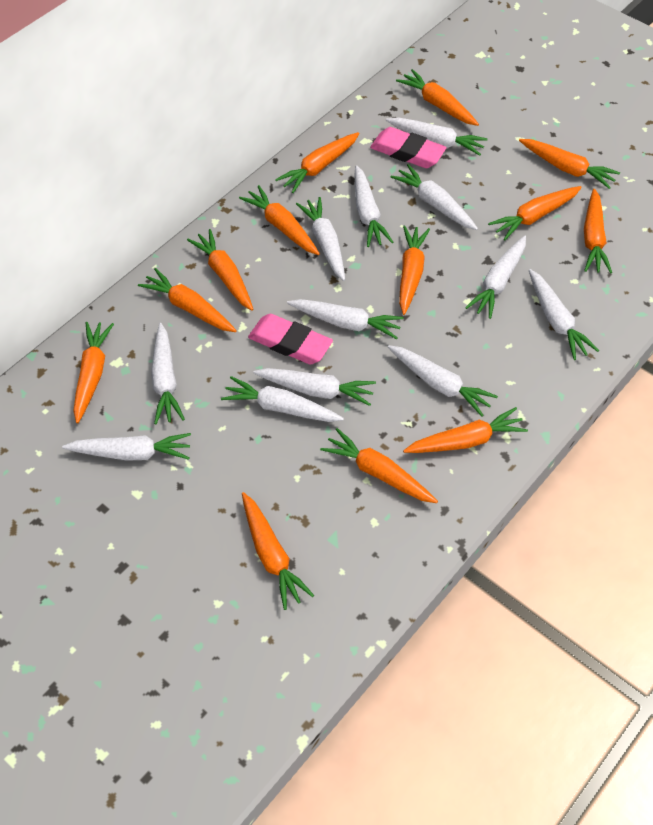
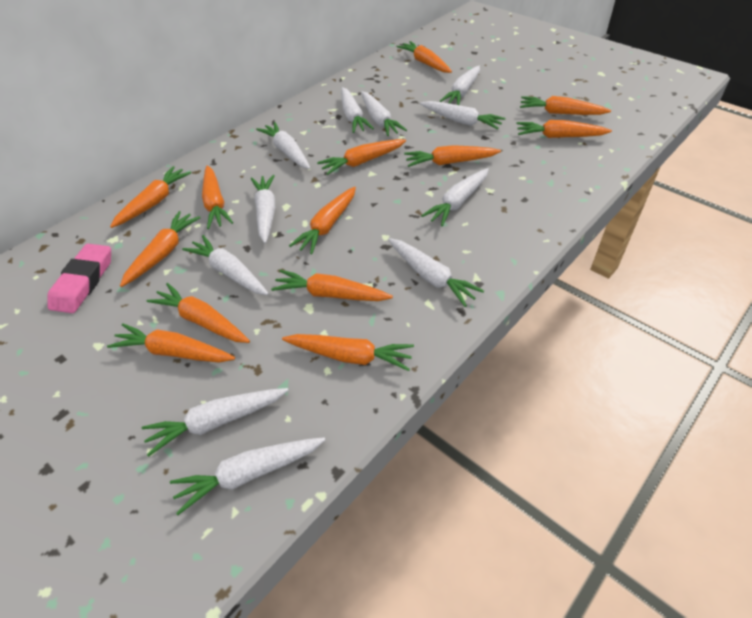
pink eraser: 2 -> 1
white carrot: 12 -> 11

